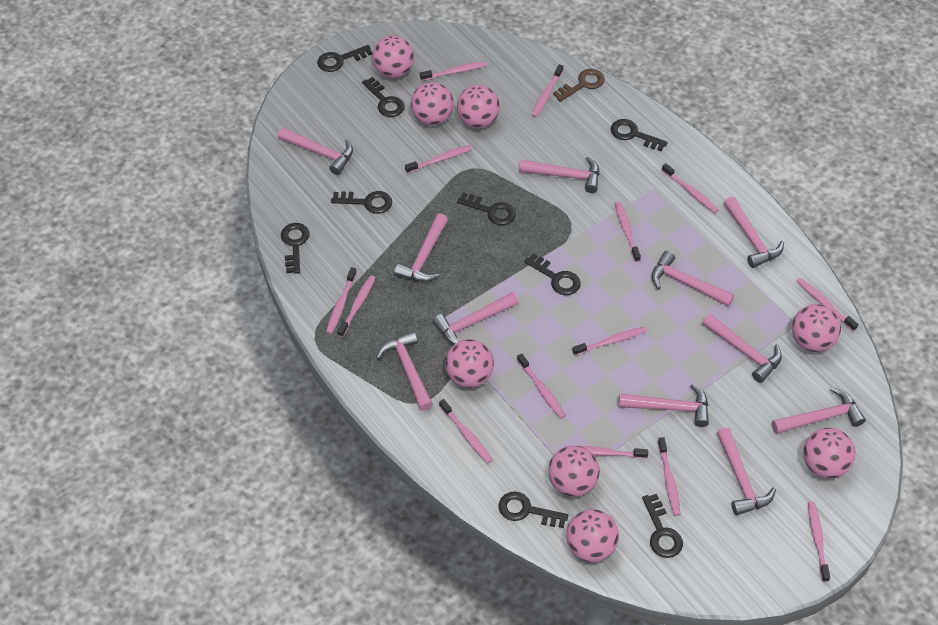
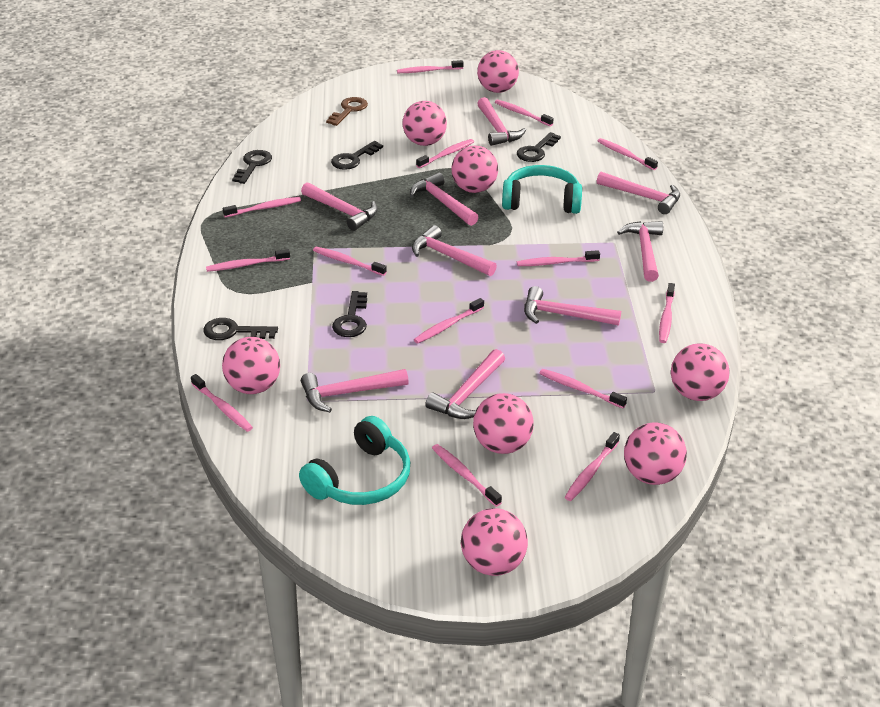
black key: 9 -> 5
pink hammer: 11 -> 9
turquoise headphones: 0 -> 2

